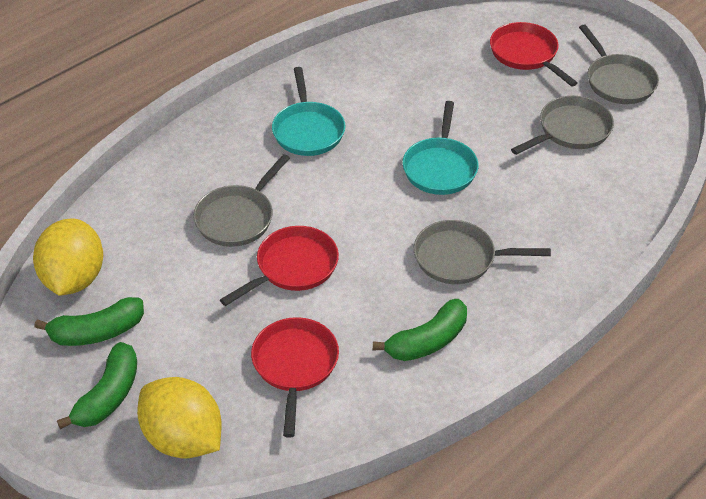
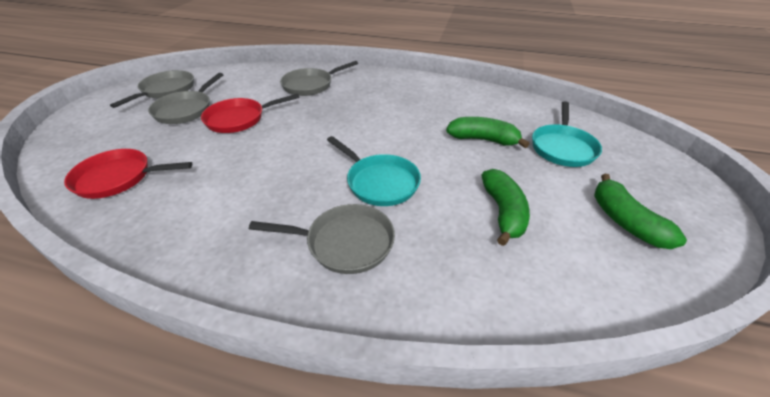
red pan: 3 -> 2
yellow lemon: 2 -> 0

